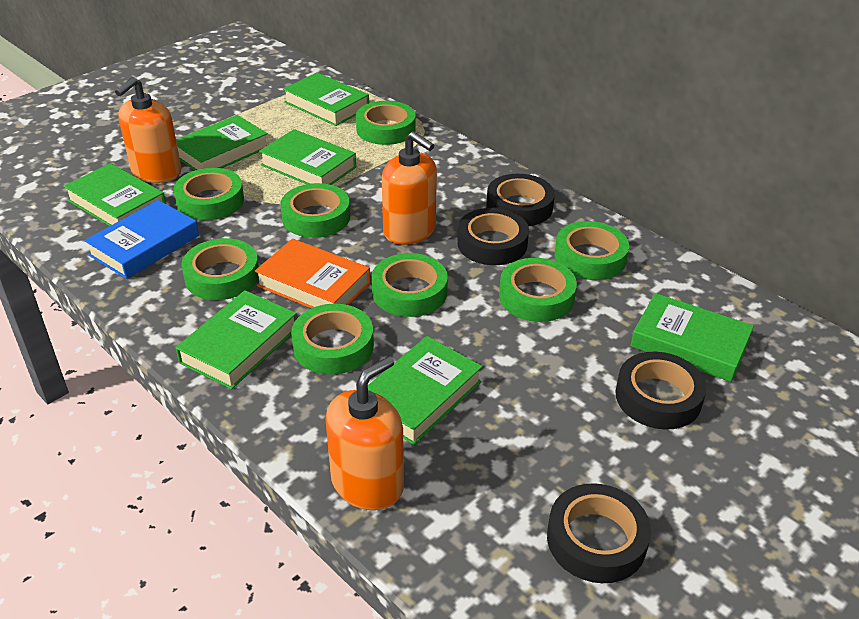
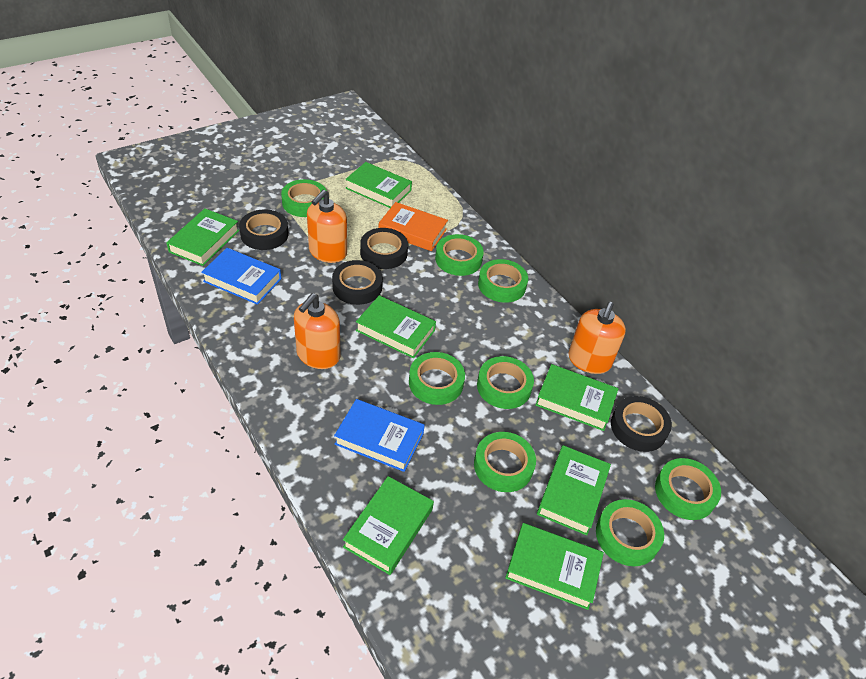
blue book: 1 -> 2

